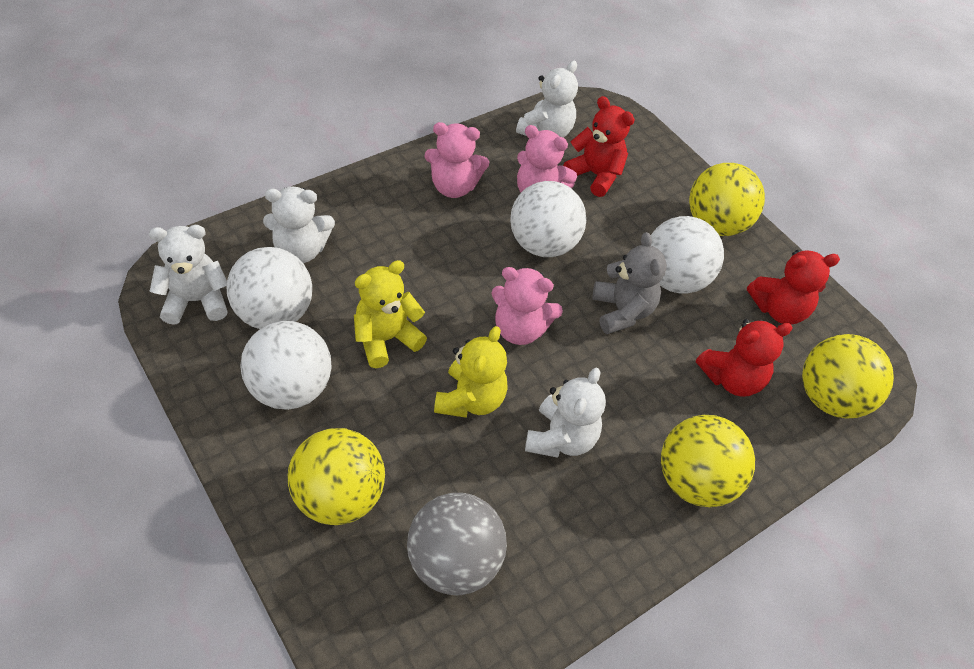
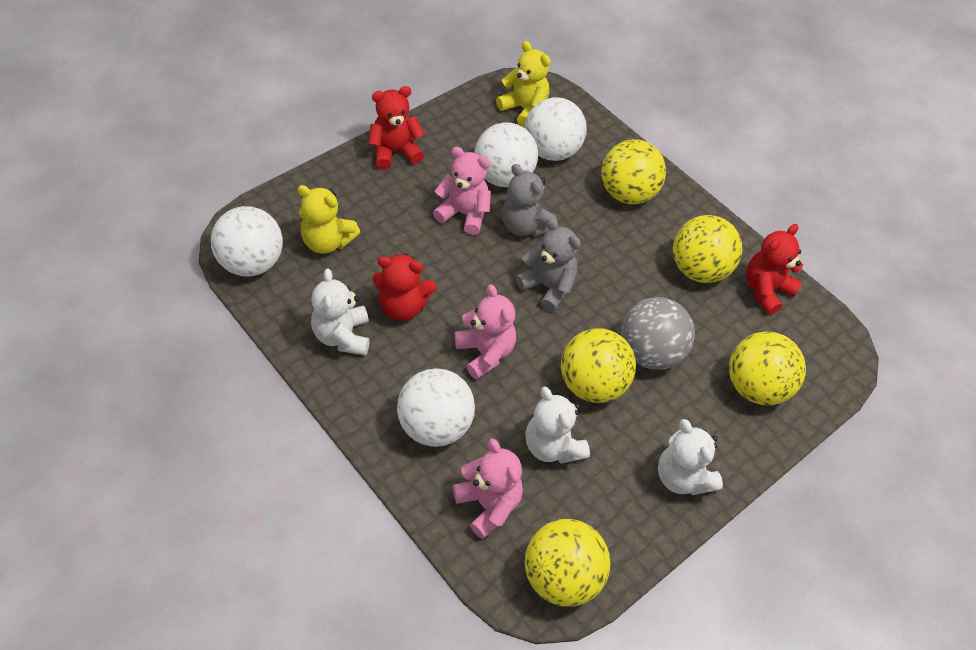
grey teddy bear: 1 -> 2
white teddy bear: 4 -> 3
yellow ball: 4 -> 5

